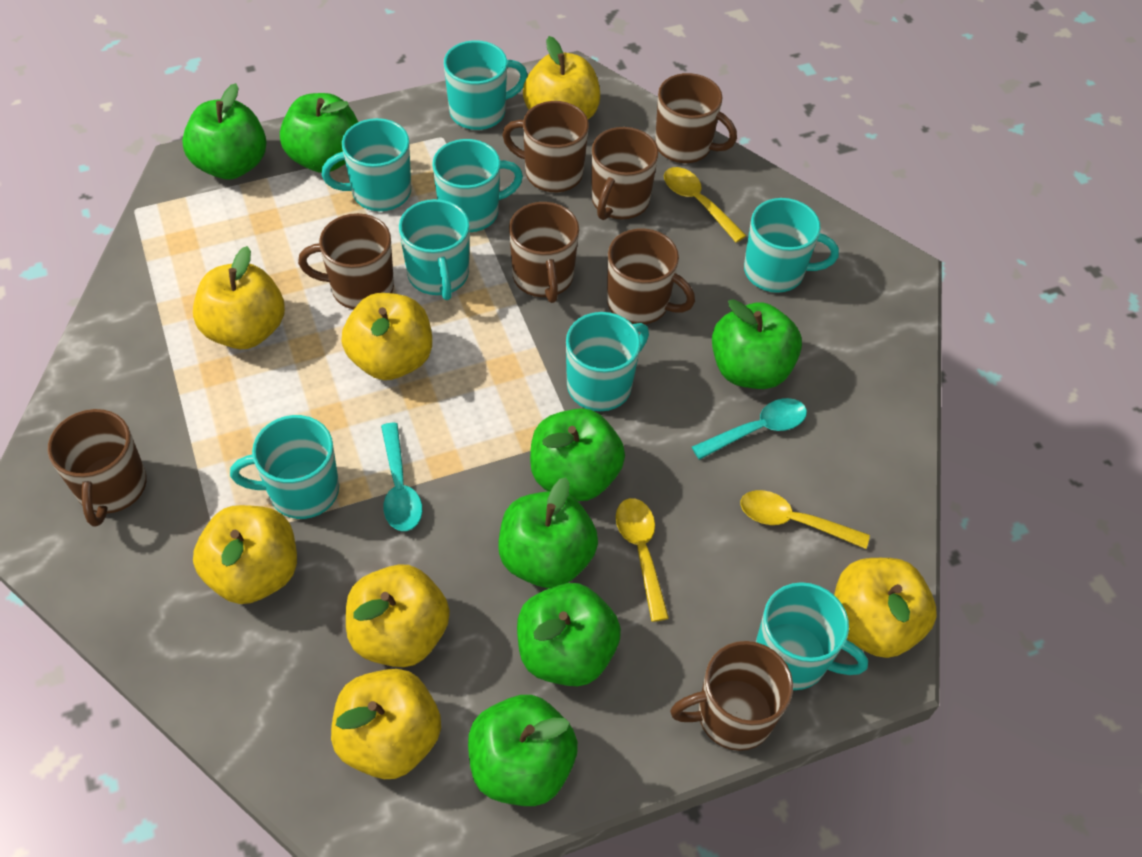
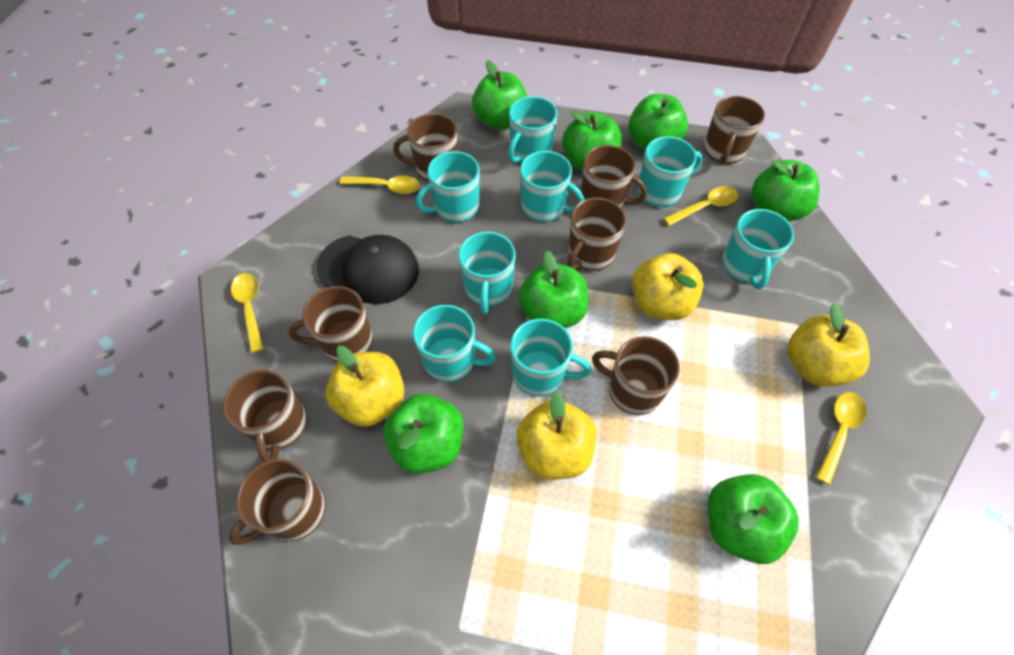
black cap: 0 -> 1
turquoise spoon: 2 -> 0
yellow apple: 7 -> 4
yellow spoon: 3 -> 4

